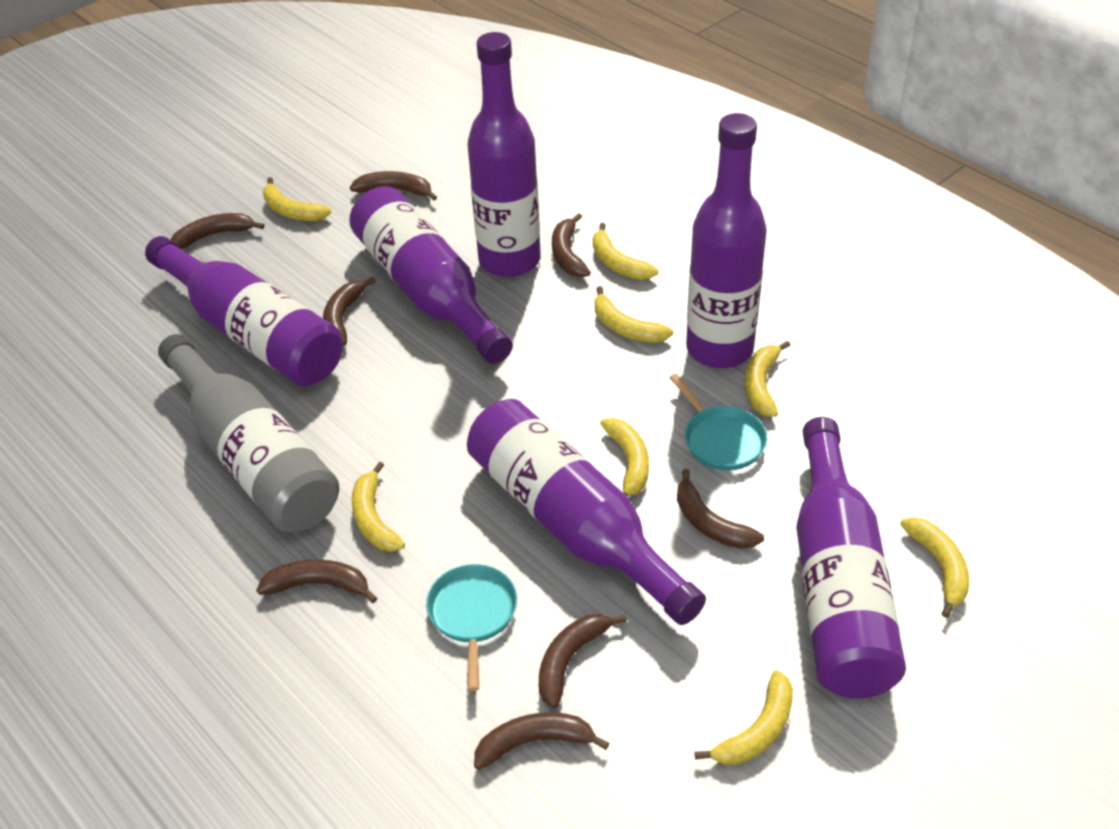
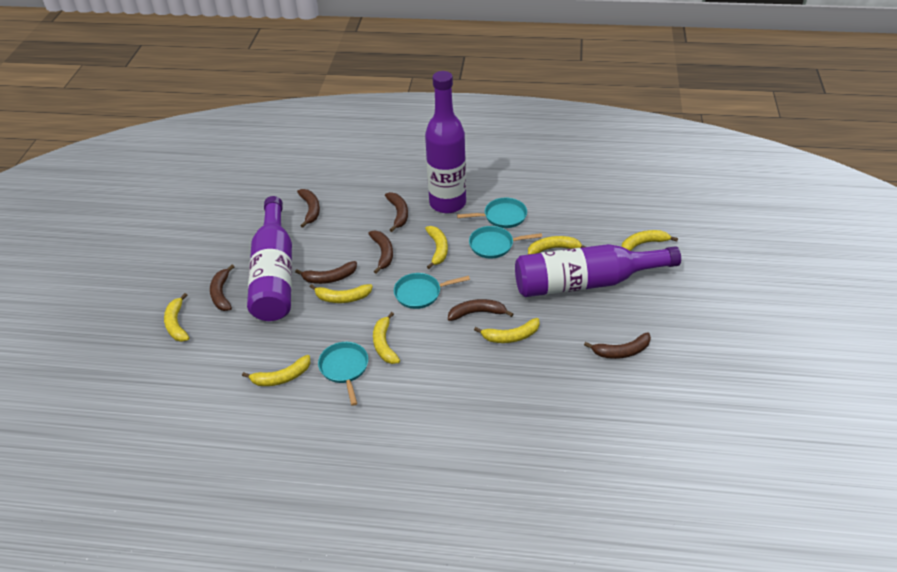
brown banana: 8 -> 7
grey bottle: 1 -> 0
purple bottle: 6 -> 3
turquoise pan: 2 -> 4

